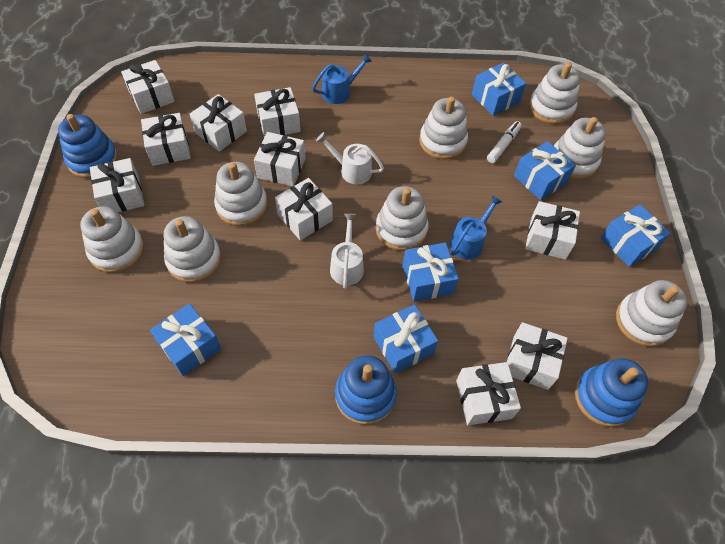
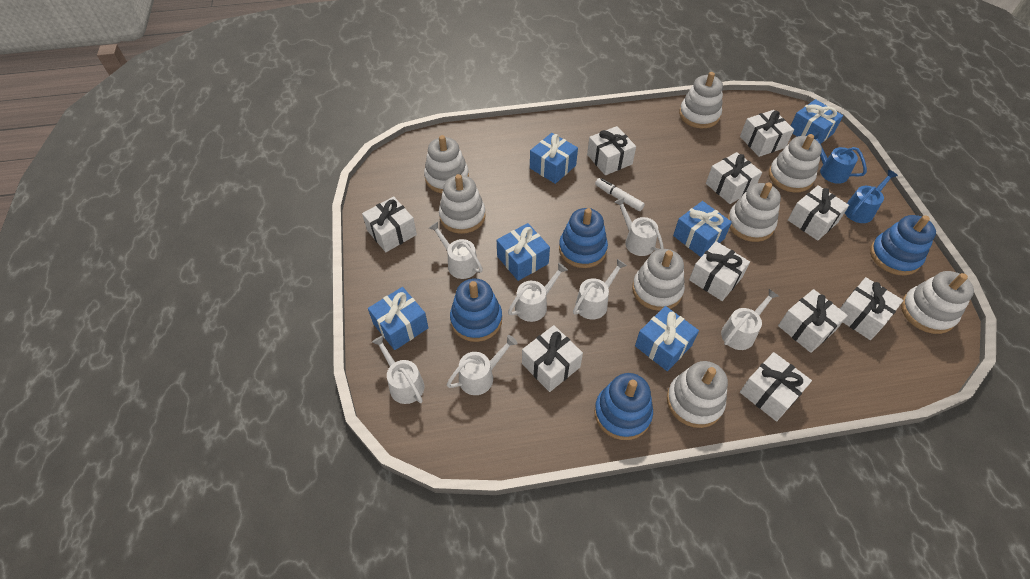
blue stacking toy: 3 -> 4
white watering can: 2 -> 7

